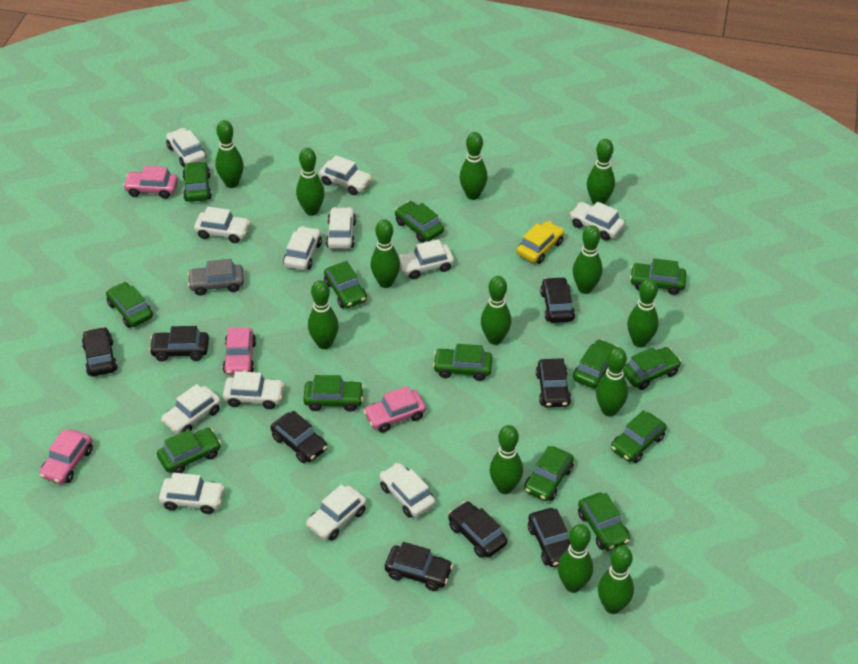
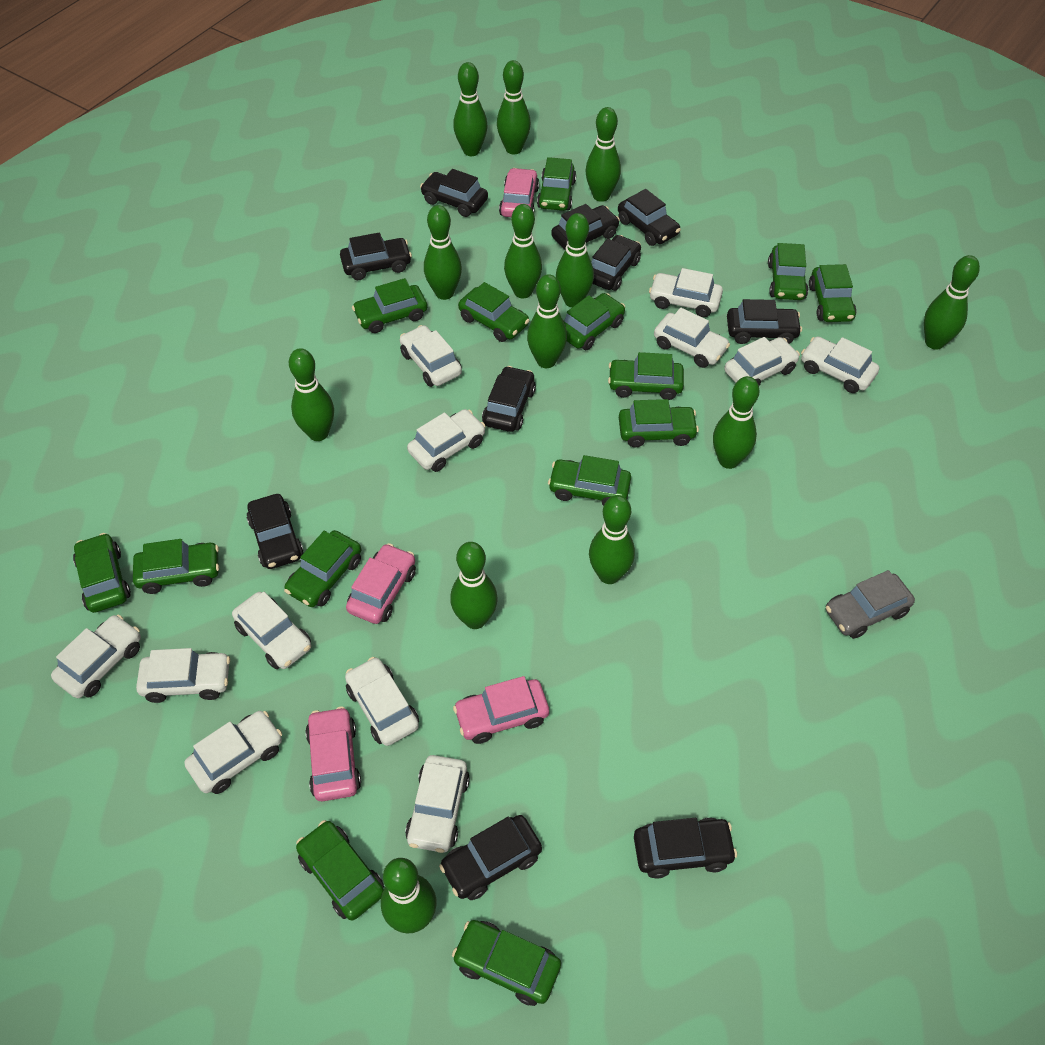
black car: 8 -> 10
green car: 13 -> 14
yellow car: 1 -> 0

